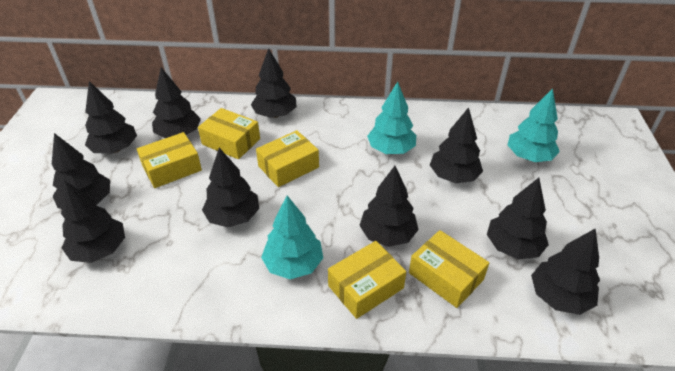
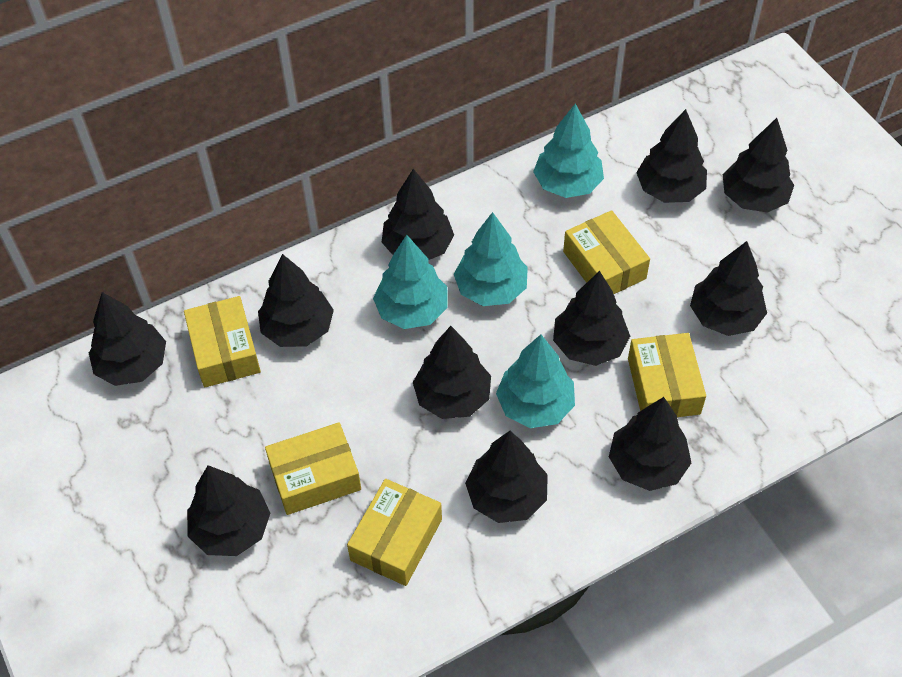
black tree: 10 -> 11
turquoise tree: 3 -> 4

